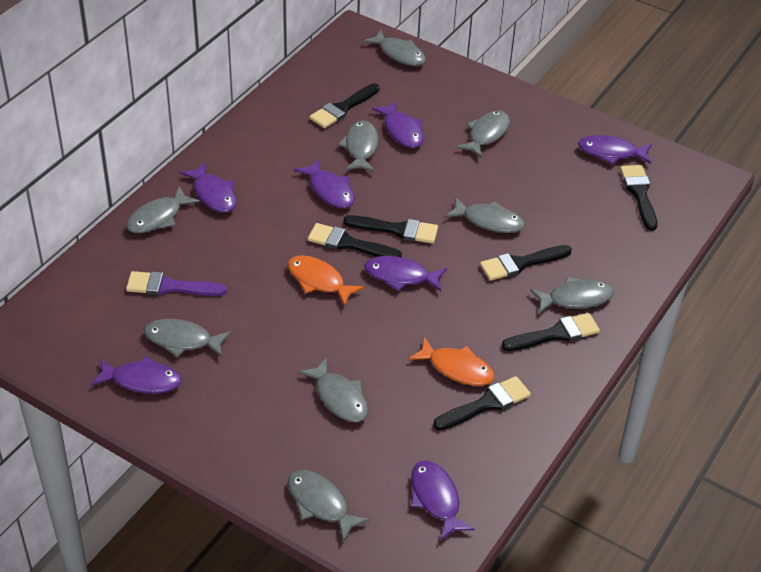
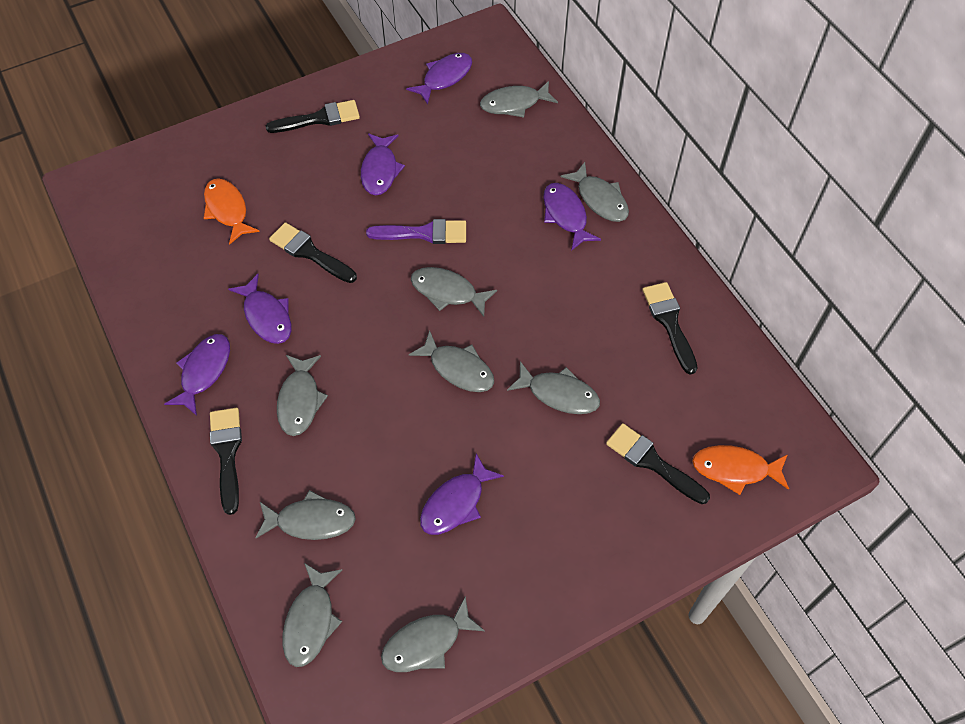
black brush: 7 -> 5
purple fish: 7 -> 6

